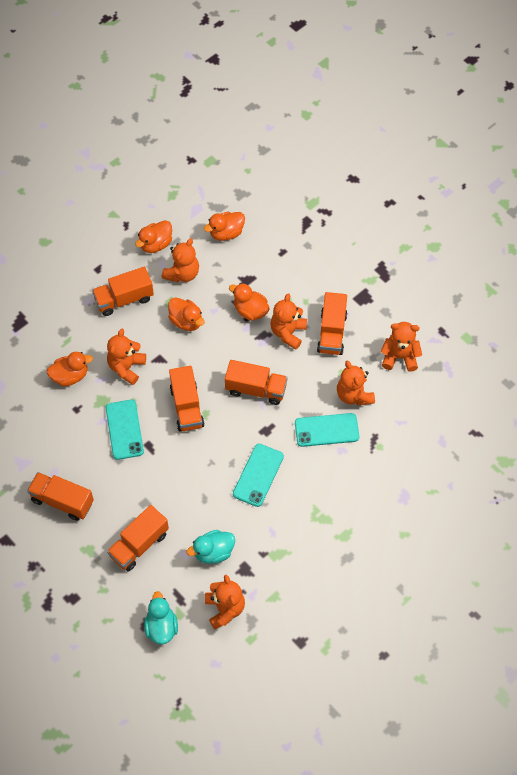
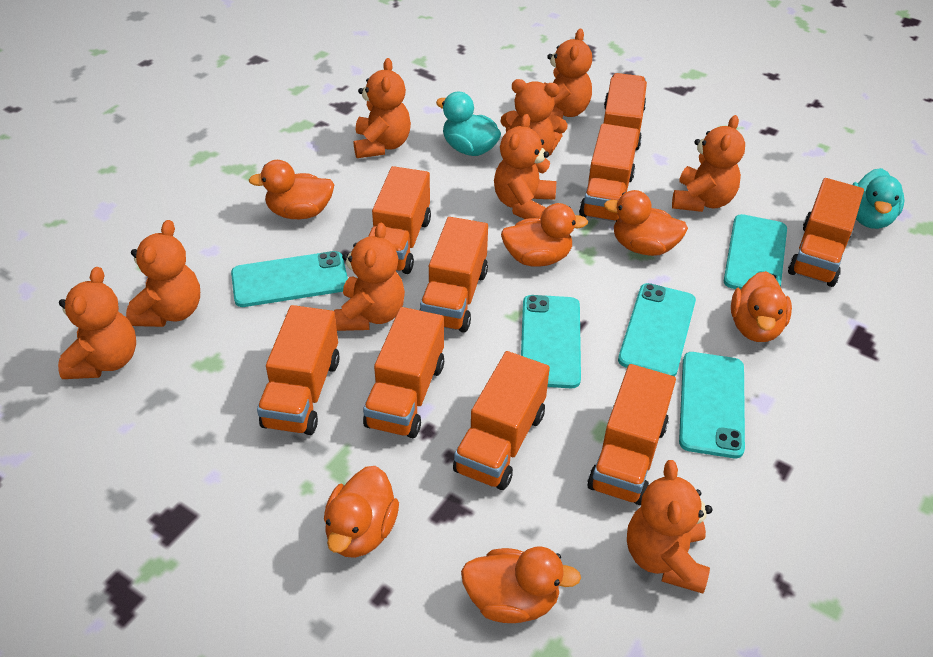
orange duck: 5 -> 6
orange teddy bear: 6 -> 9
orange truck: 6 -> 9
turquoise phone: 3 -> 5

